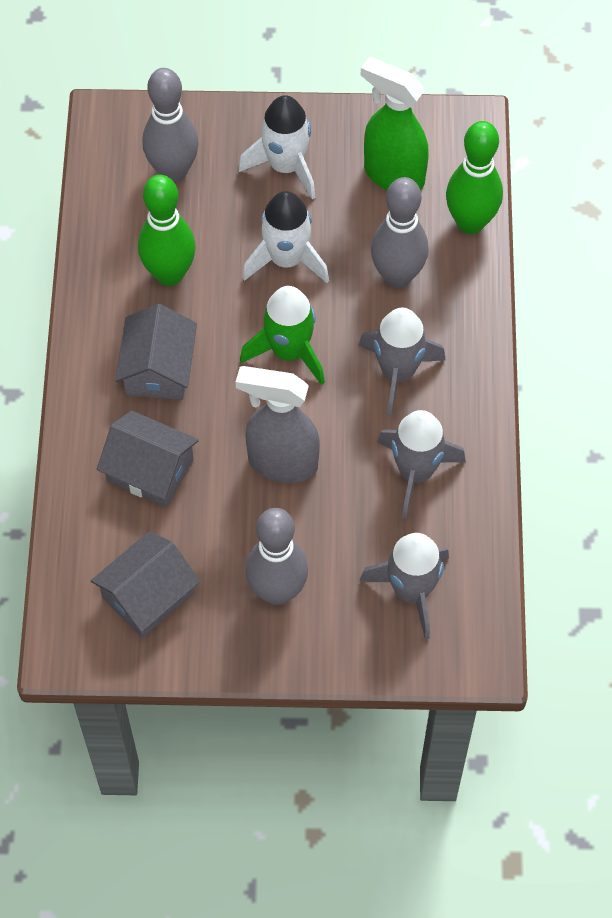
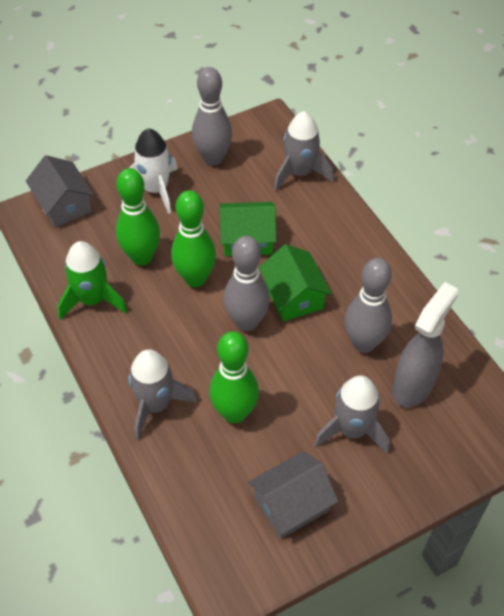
green bowling pin: 2 -> 3
green house: 0 -> 2
green spray bottle: 1 -> 0
grey house: 3 -> 2
white rocket: 2 -> 1

